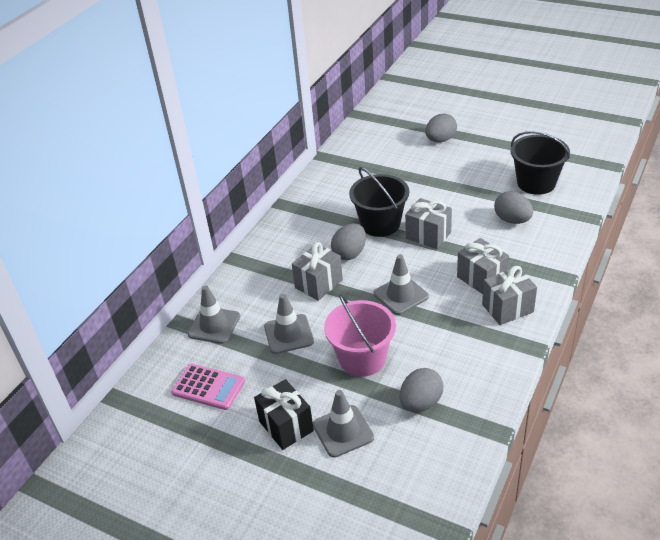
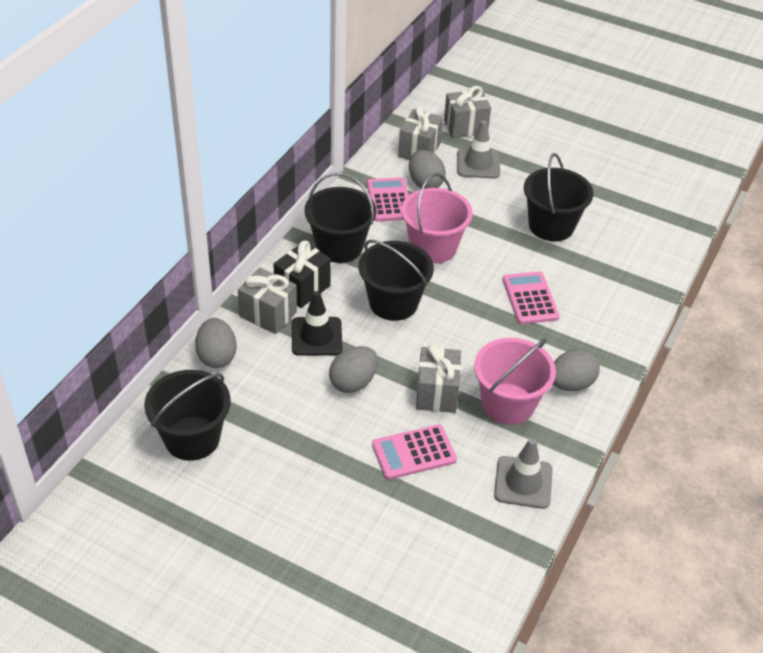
black bucket: 2 -> 4
black traffic cone: 0 -> 1
grey traffic cone: 4 -> 2
pink bucket: 1 -> 2
pink calculator: 1 -> 3

